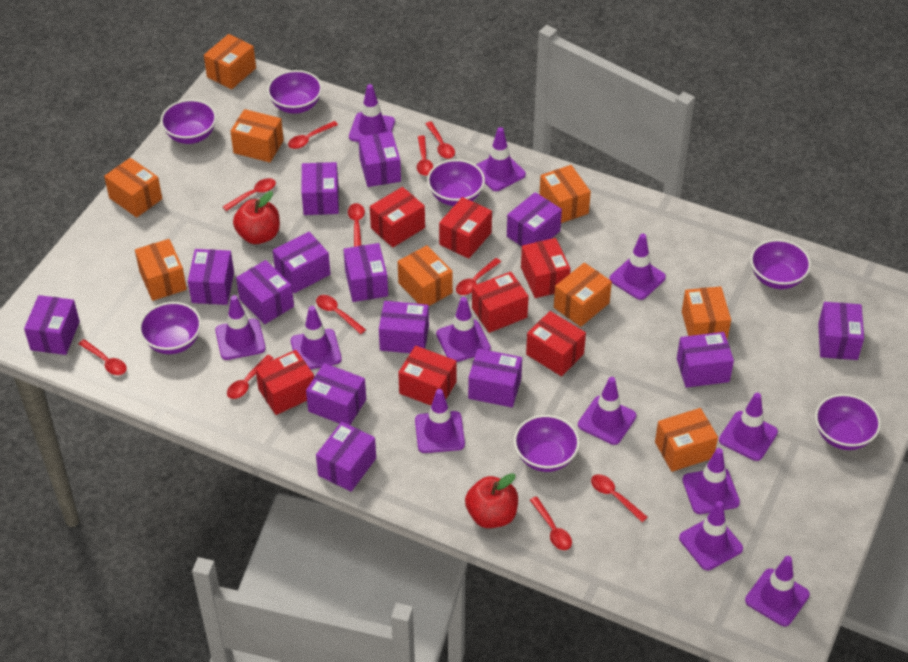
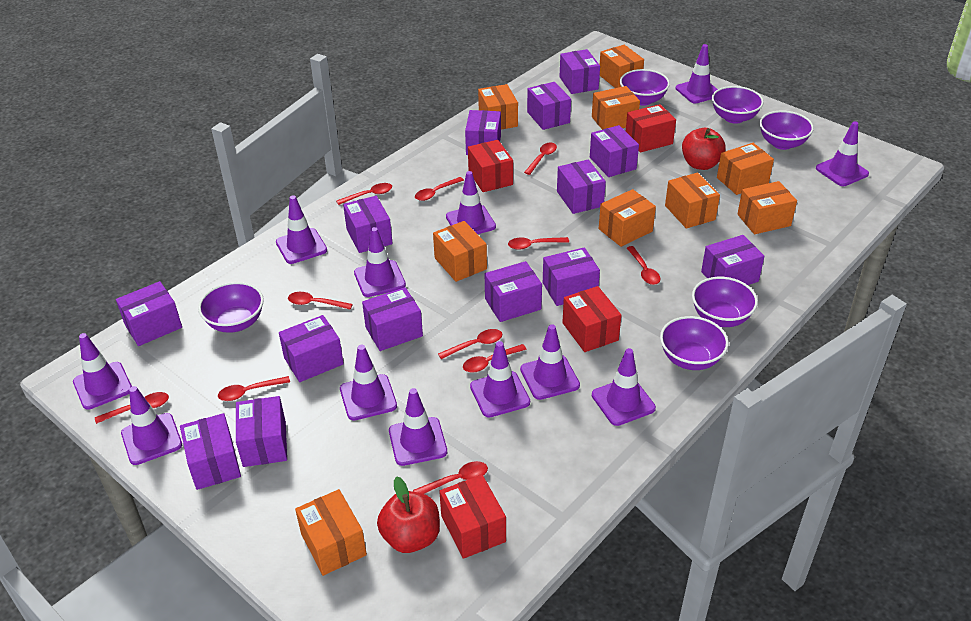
purple bowl: 7 -> 6
red box: 7 -> 4

